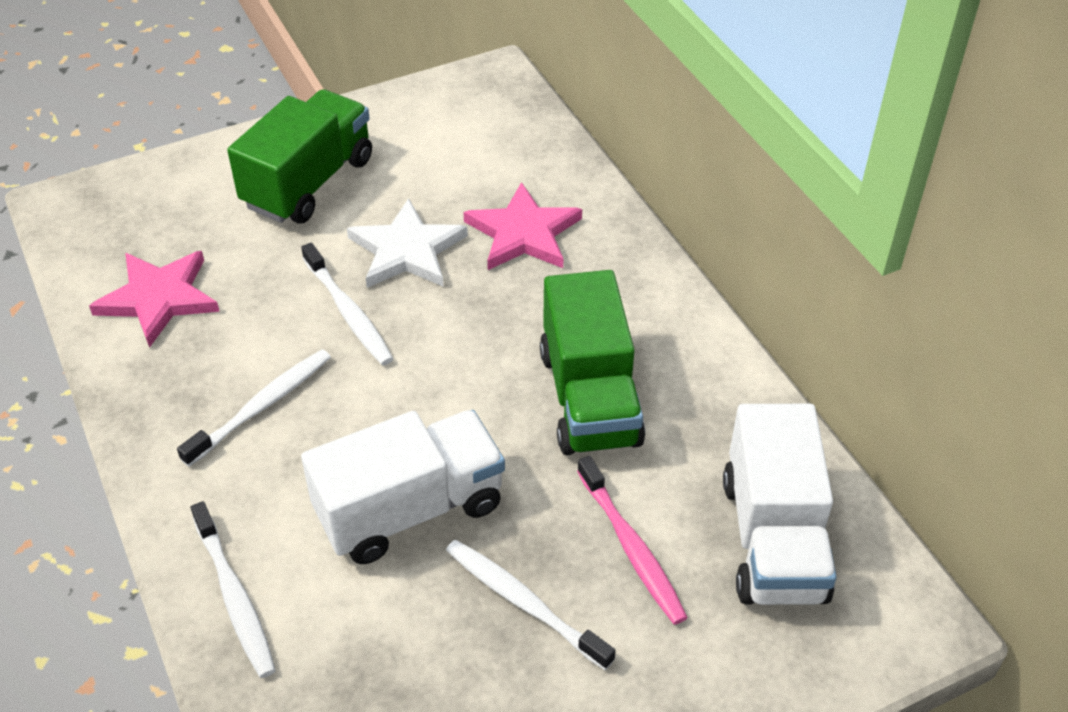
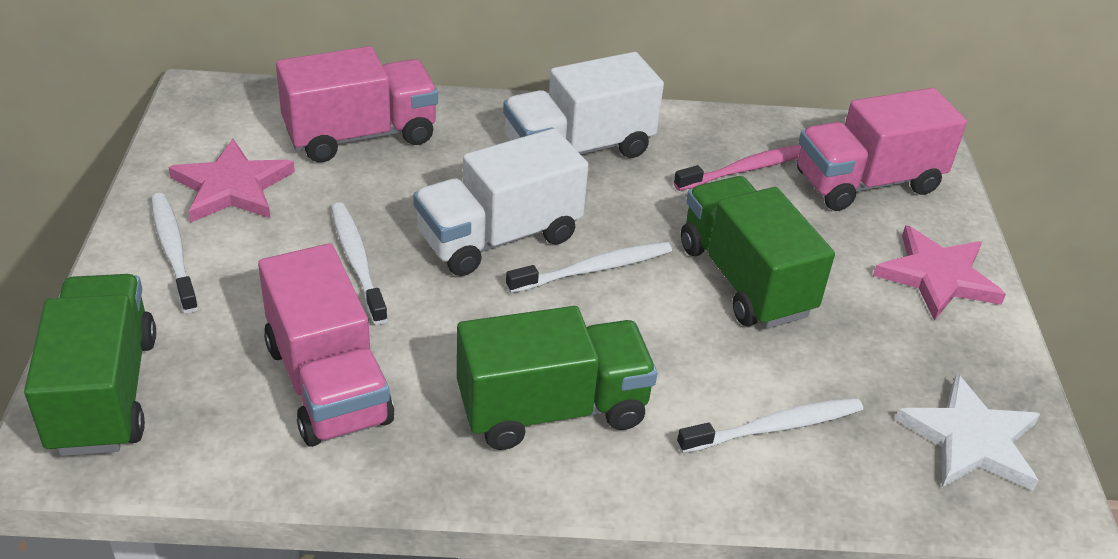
green truck: 2 -> 3
pink truck: 0 -> 3

